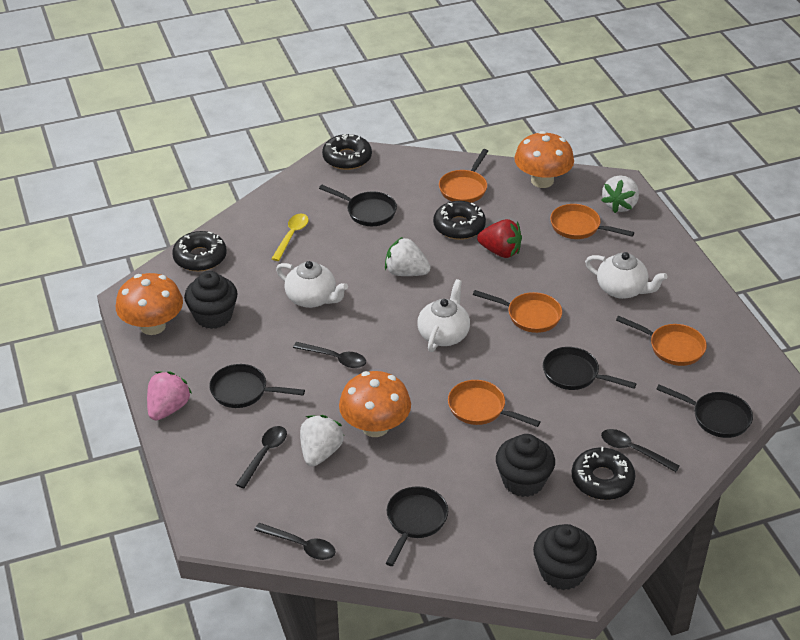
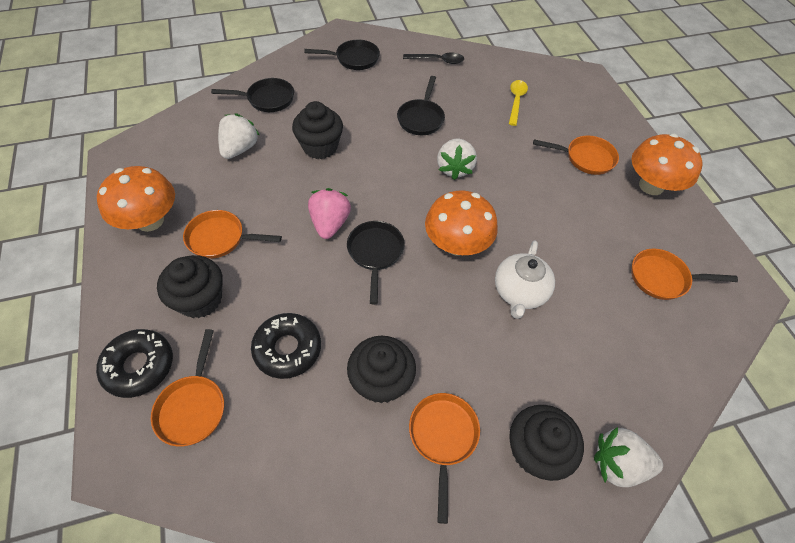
black cupcake: 3 -> 4
black donut: 4 -> 2
black pan: 5 -> 4
black spoon: 4 -> 1
red strawberry: 1 -> 0
white teapot: 3 -> 1

